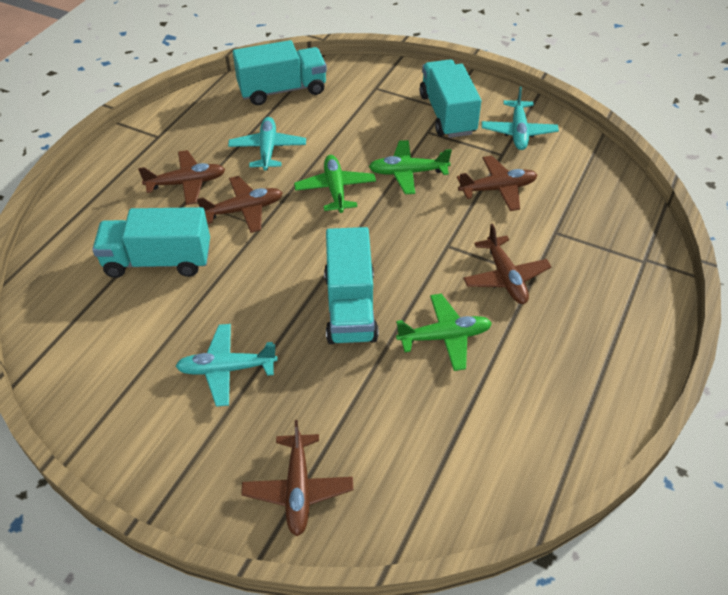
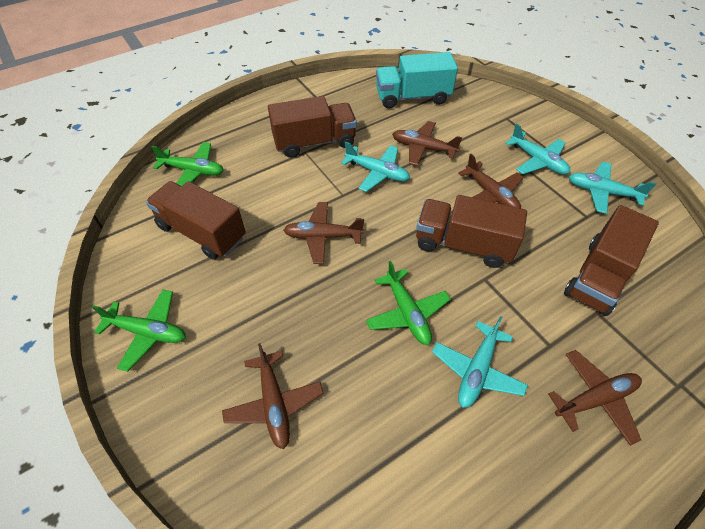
brown truck: 0 -> 4
turquoise plane: 3 -> 4
turquoise truck: 4 -> 1

